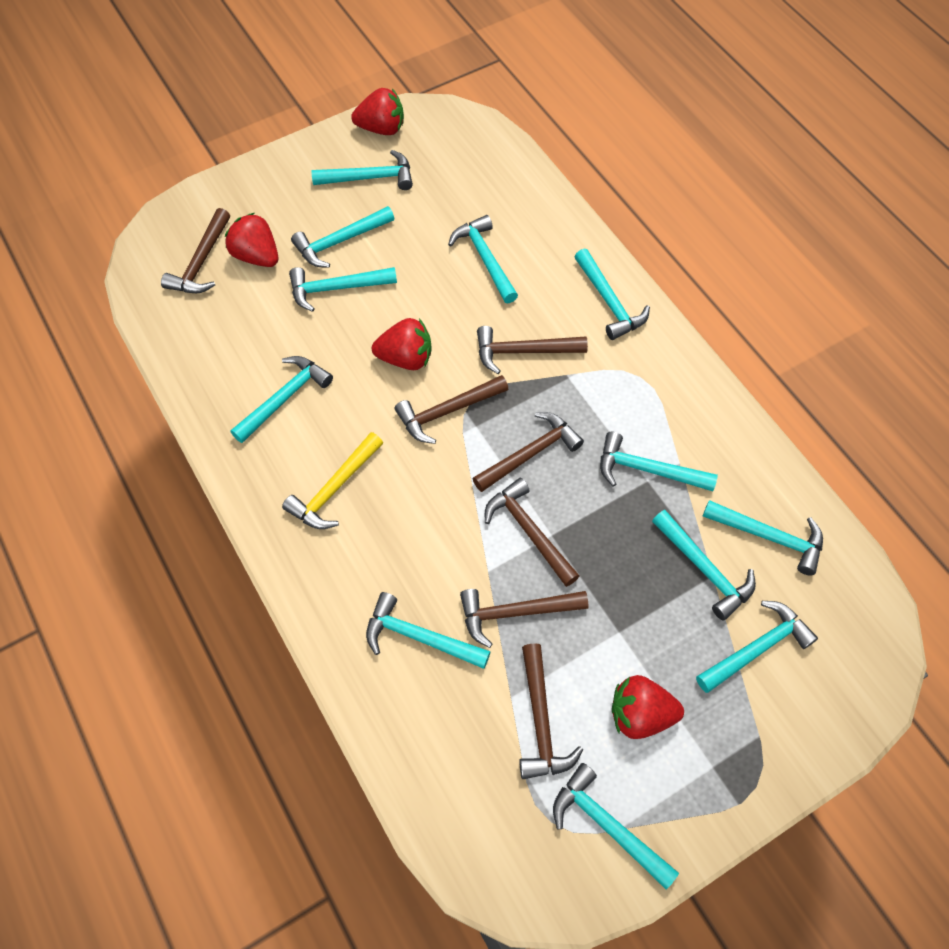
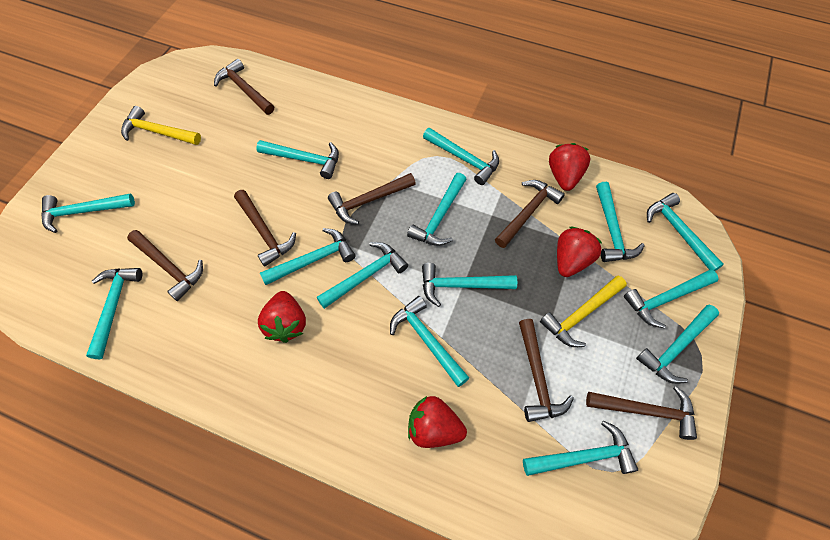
turquoise hammer: 12 -> 14
yellow hammer: 1 -> 2

